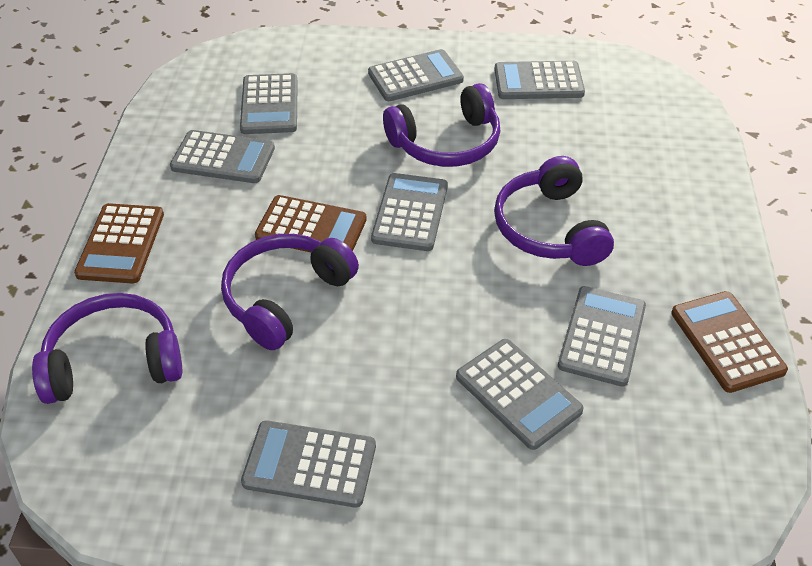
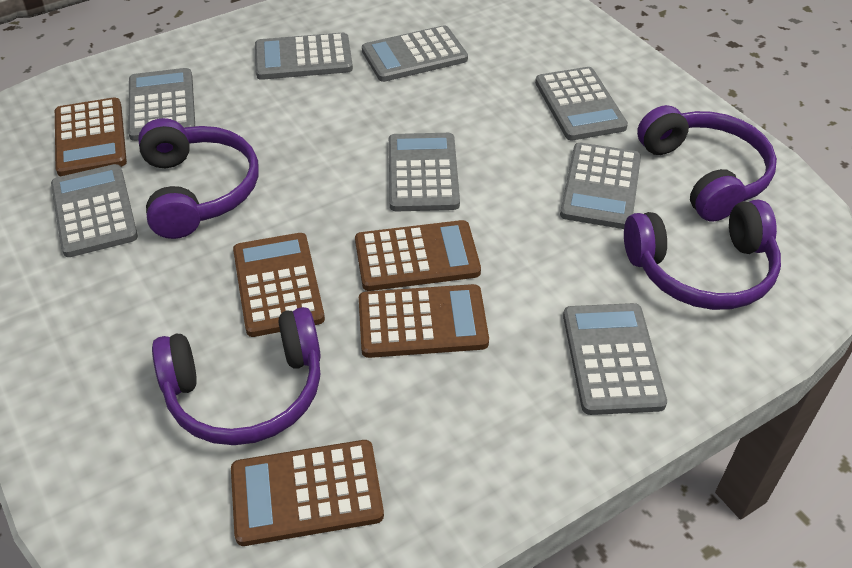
brown calculator: 3 -> 5

